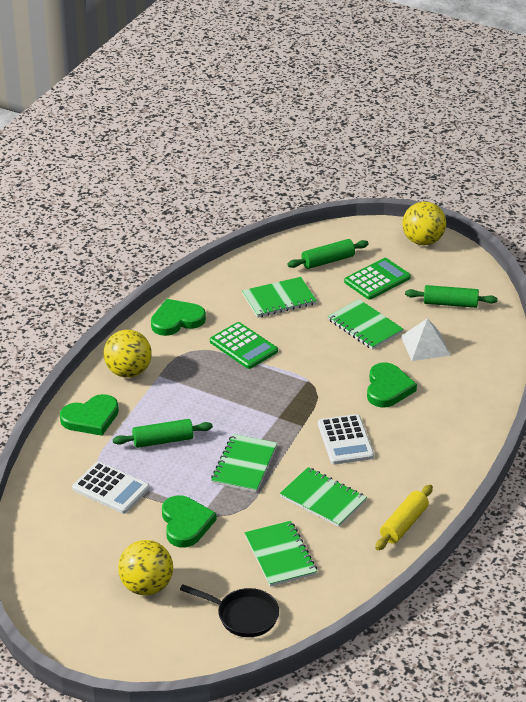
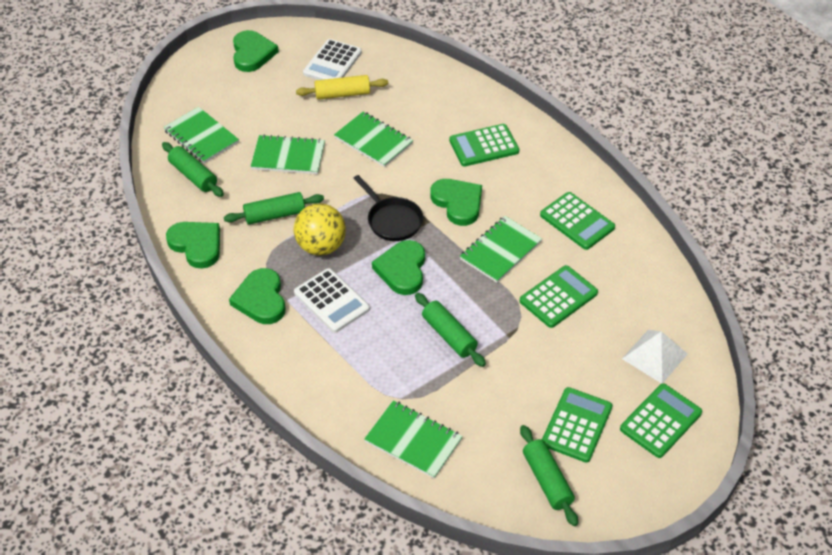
green calculator: 2 -> 5
green heart: 4 -> 5
green rolling pin: 3 -> 4
yellow ball: 3 -> 1

